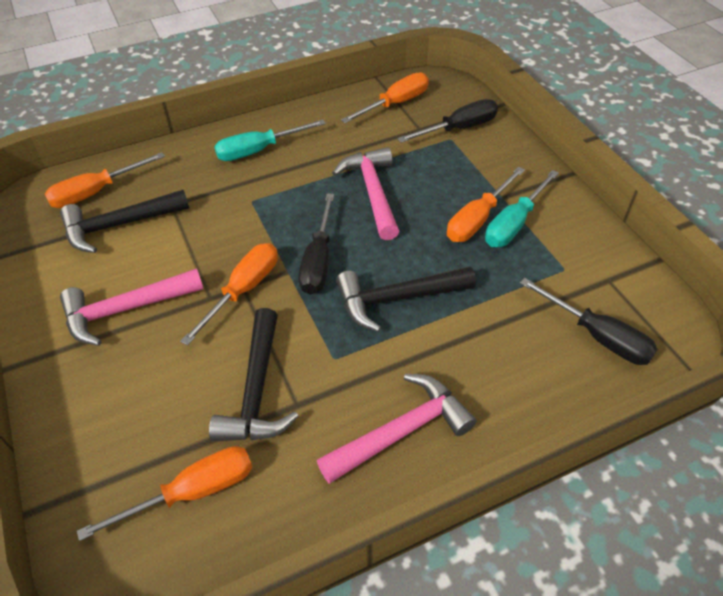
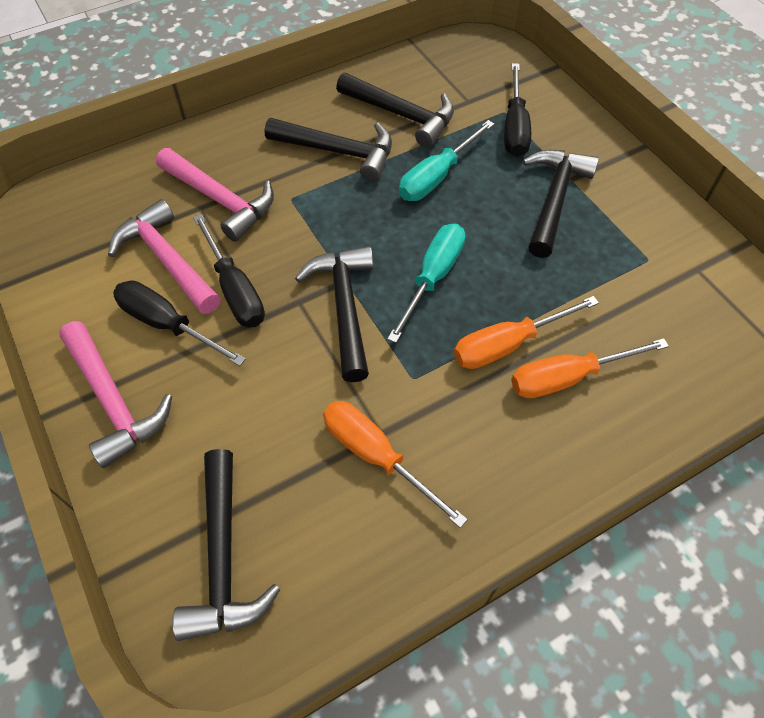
black hammer: 3 -> 5
orange screwdriver: 5 -> 3

